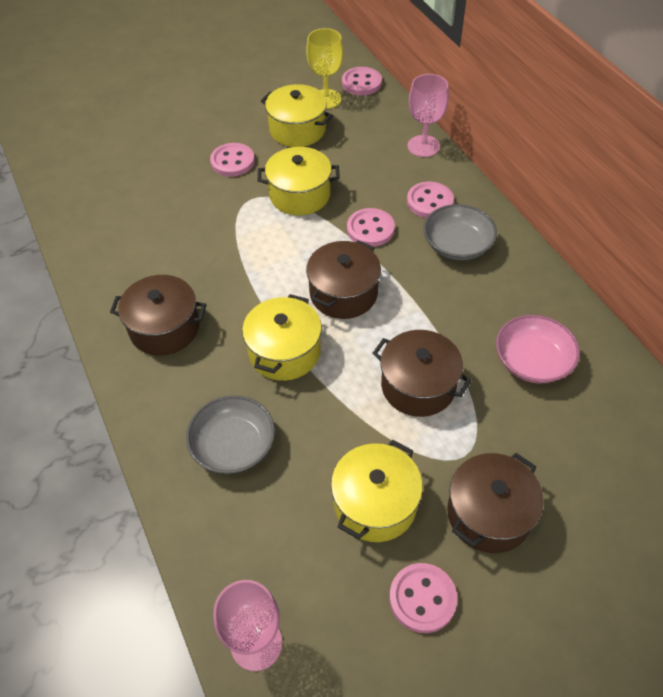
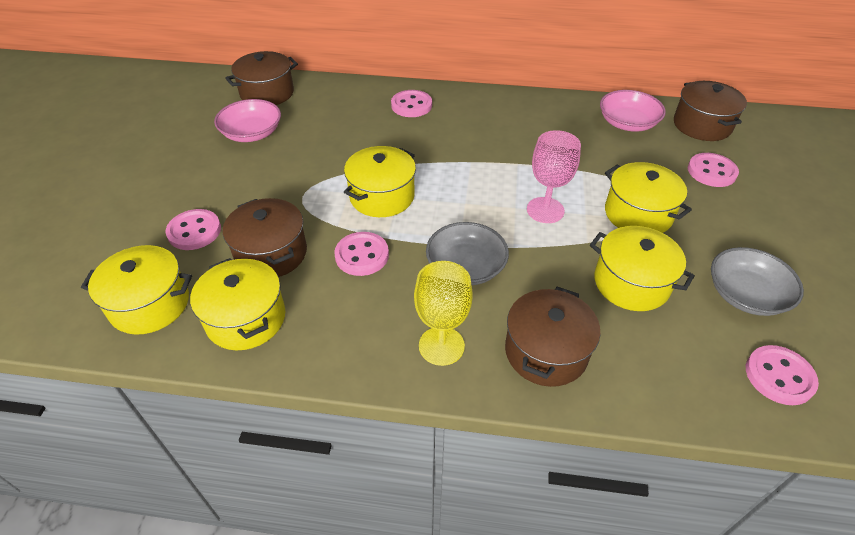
pink bowl: 1 -> 2
pink goblet: 2 -> 1
yellow pot: 4 -> 5

